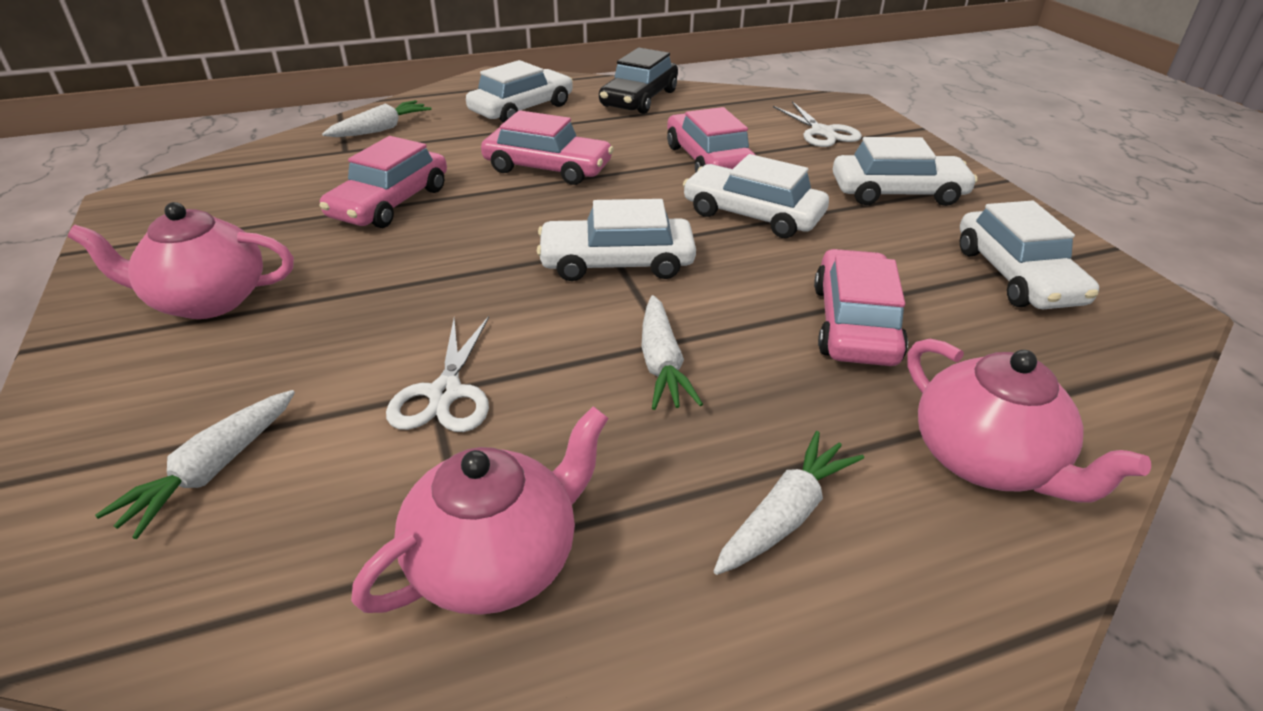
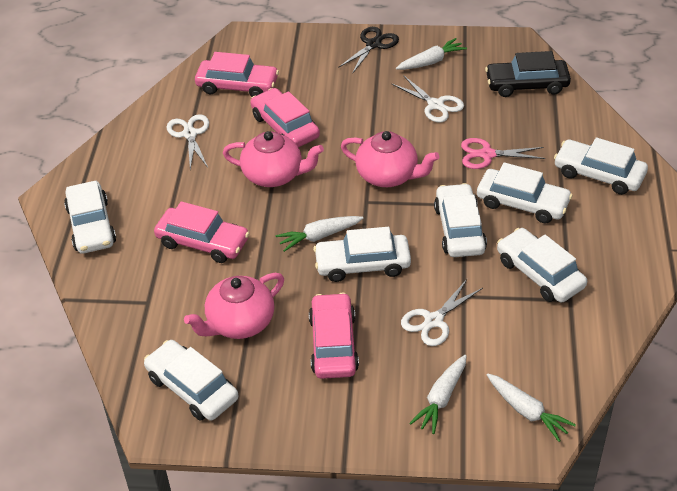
black scissors: 0 -> 1
pink scissors: 0 -> 1
white car: 5 -> 7
white scissors: 2 -> 3

